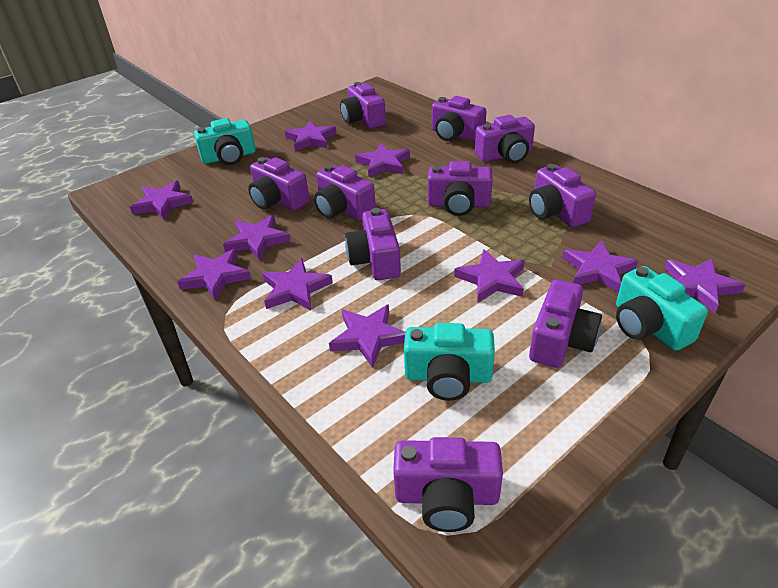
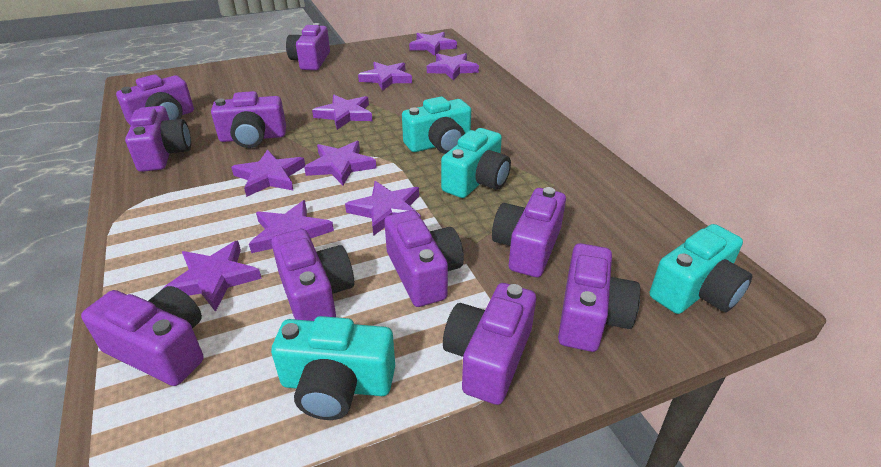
purple star: 10 -> 9
turquoise camera: 3 -> 4

